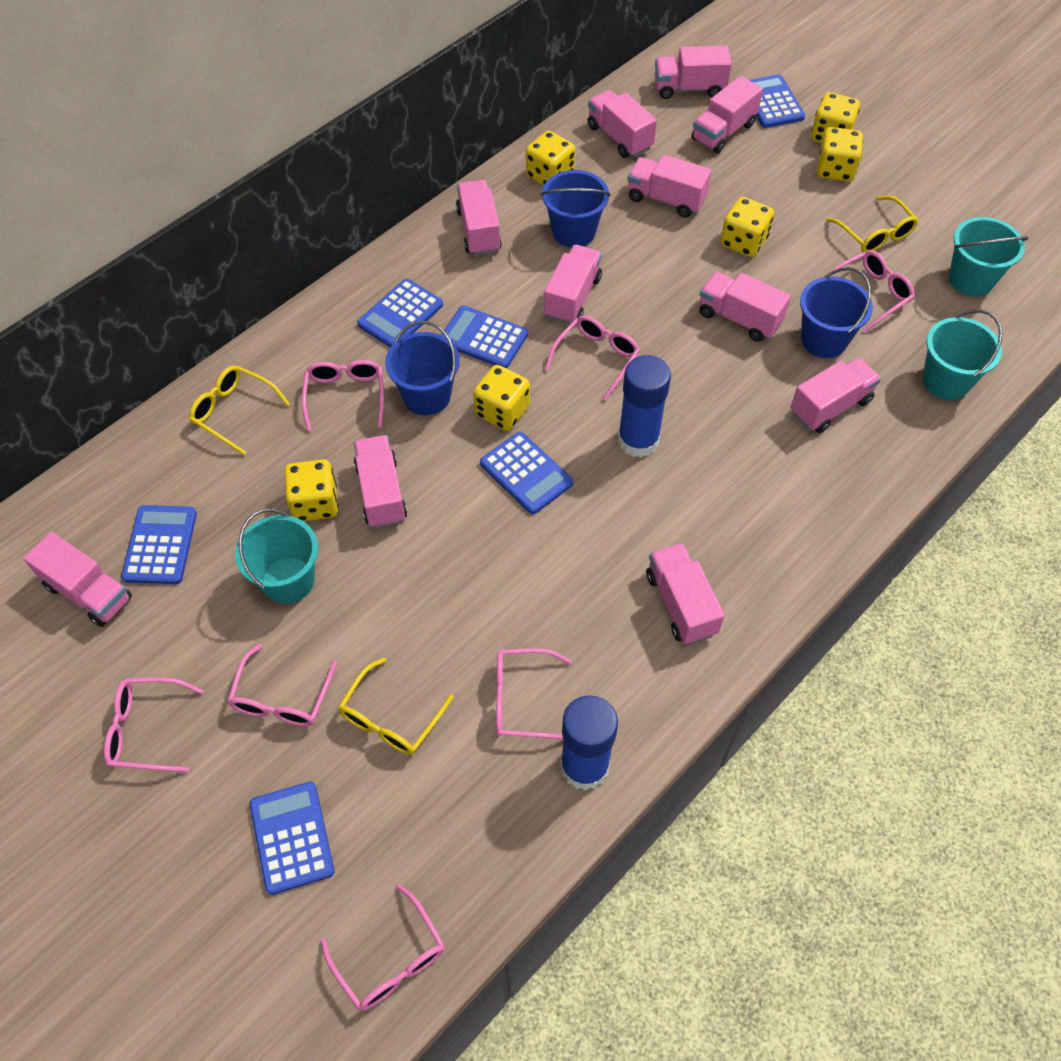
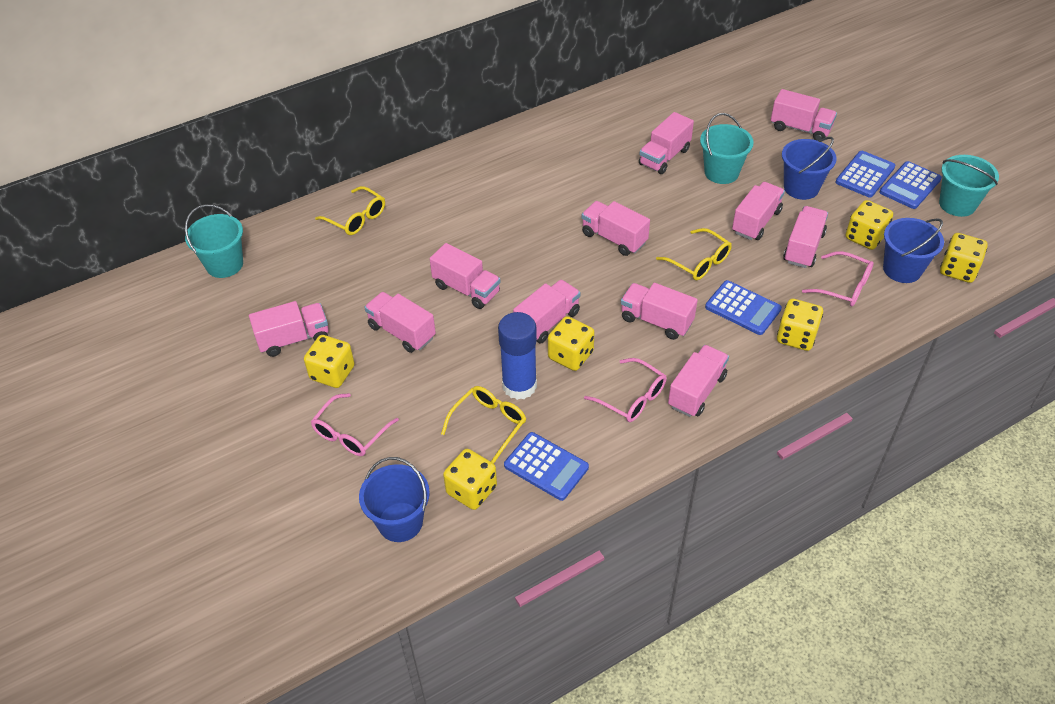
blue calculator: 6 -> 4
blue glue stick: 2 -> 1
pink glasses: 7 -> 3

